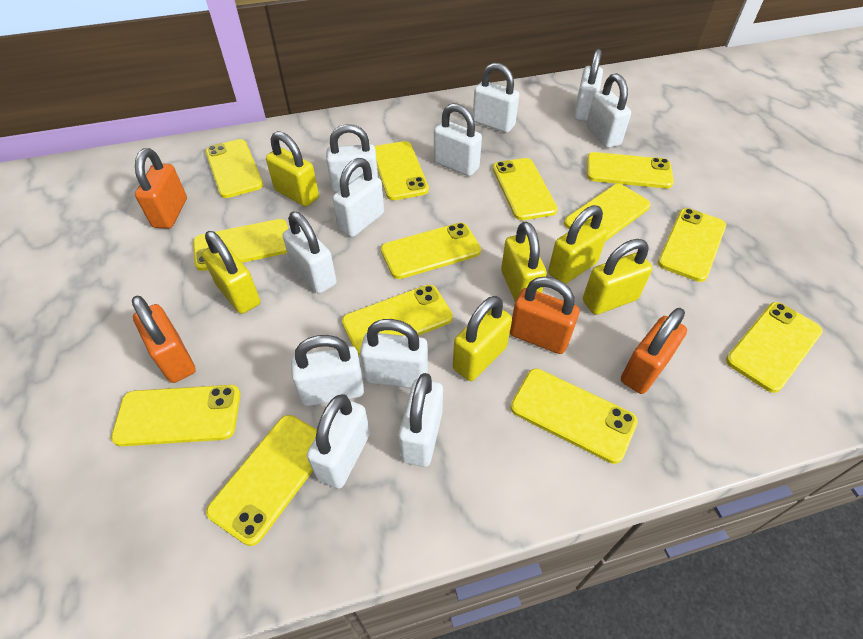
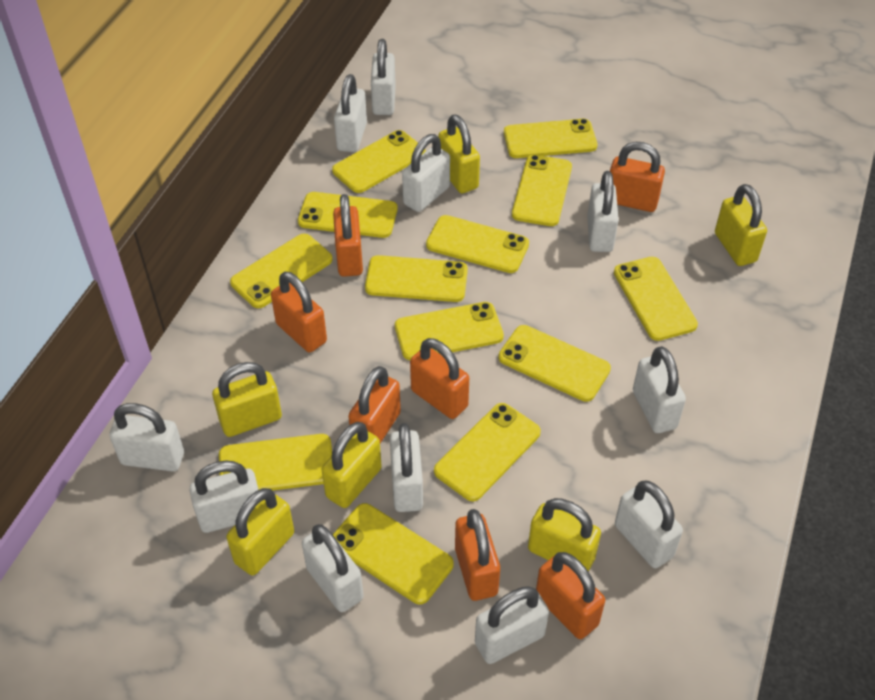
orange padlock: 4 -> 7

